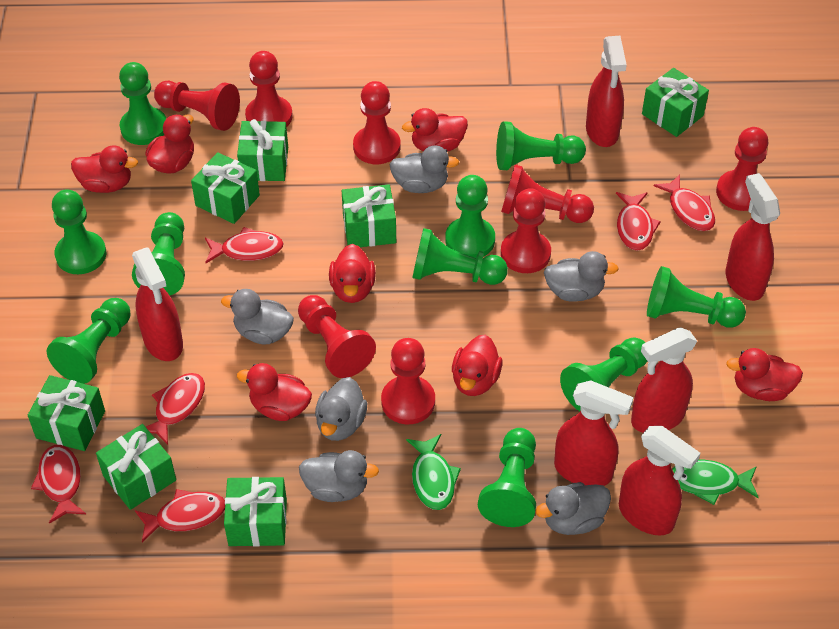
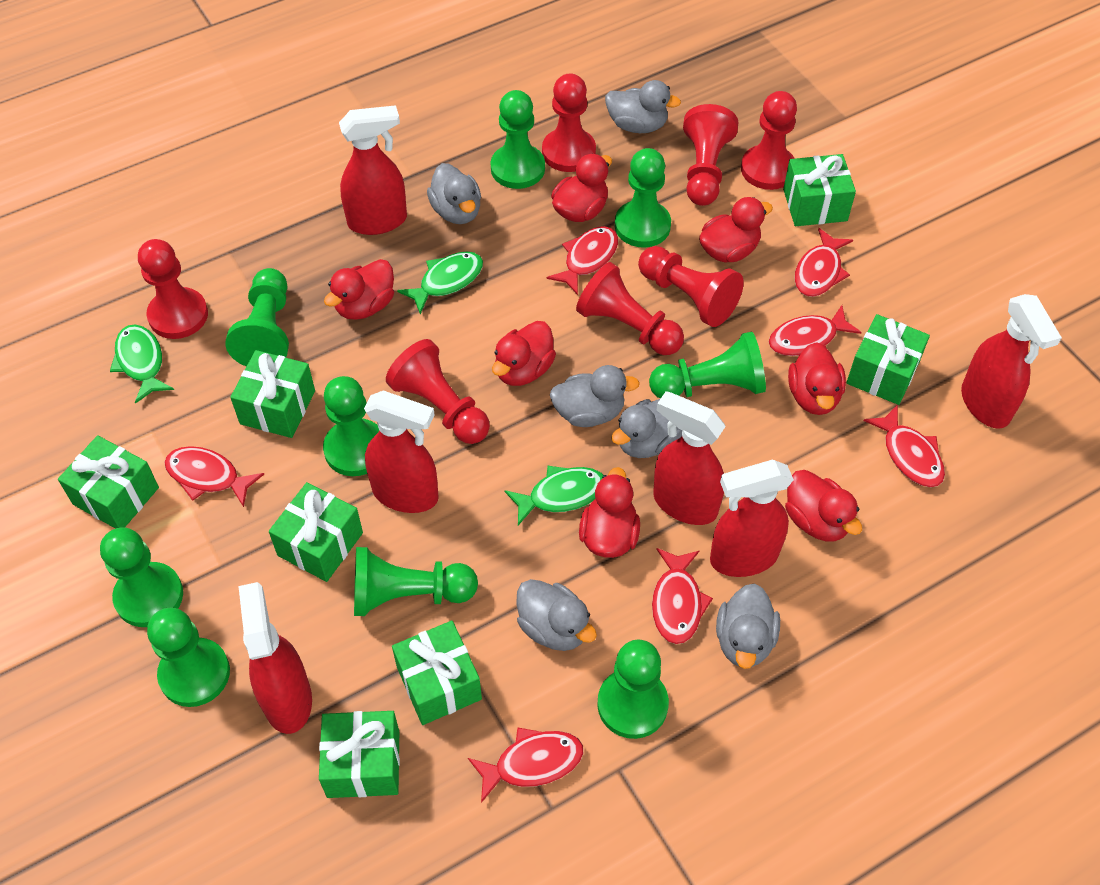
green fish: 2 -> 3
green pawn: 10 -> 9
red fish: 6 -> 7
red pawn: 8 -> 7

